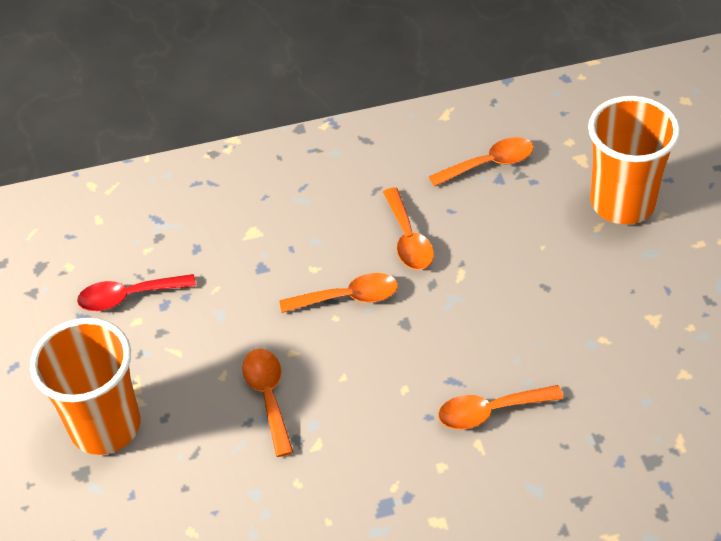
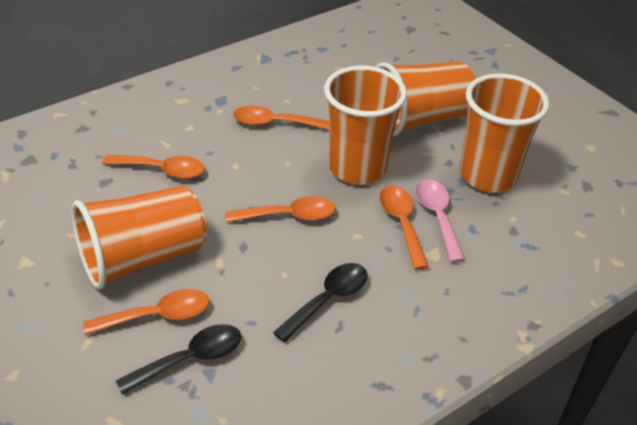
black spoon: 0 -> 2
orange cup: 2 -> 4
pink spoon: 0 -> 1
red spoon: 1 -> 0

